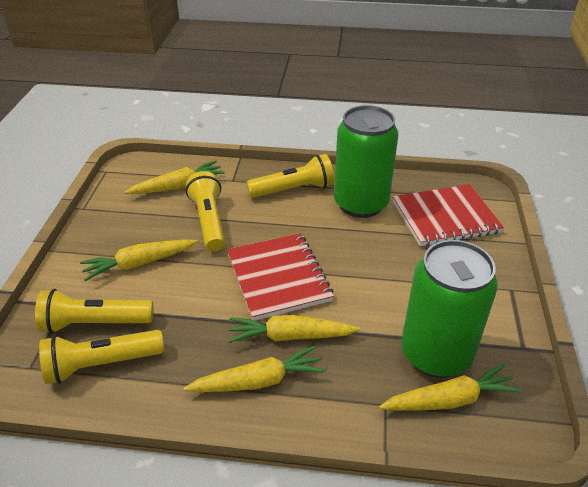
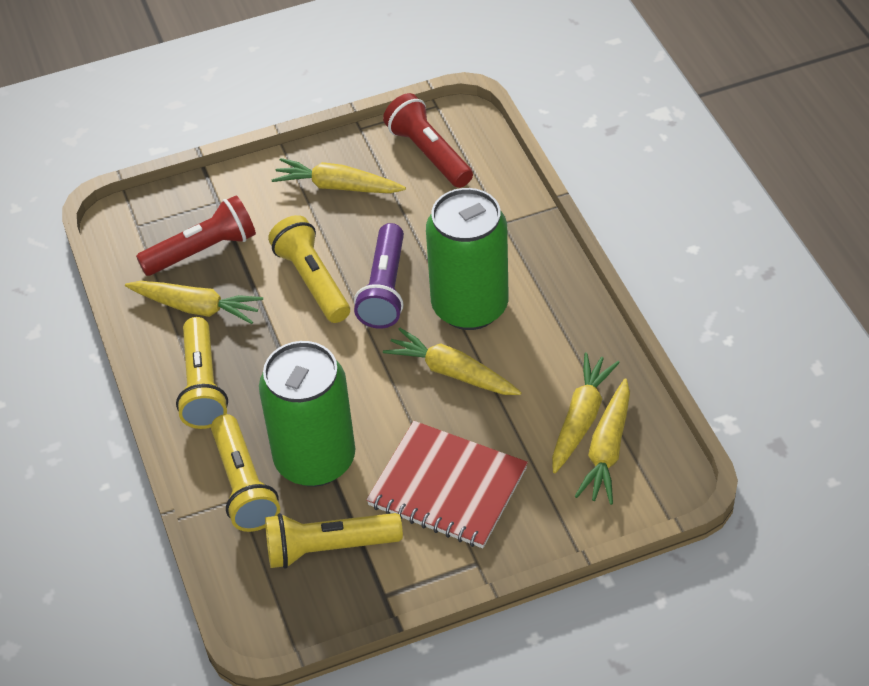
purple flashlight: 0 -> 1
red flashlight: 0 -> 2
red notebook: 2 -> 1

